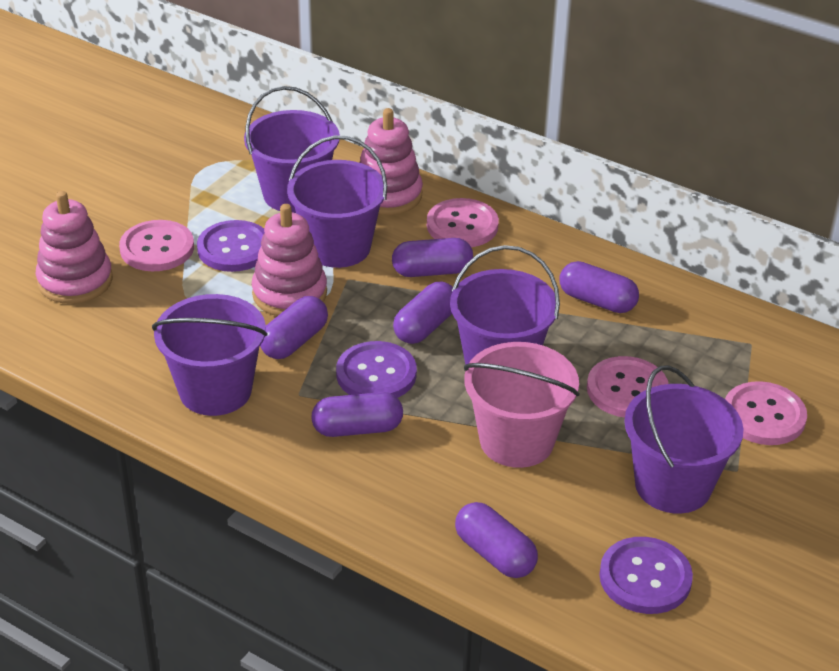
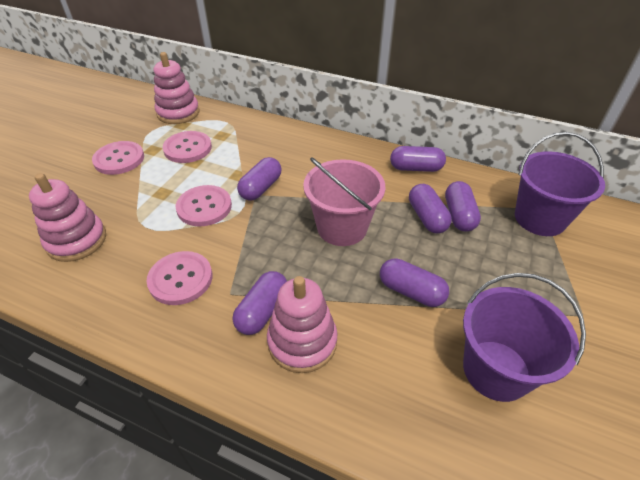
purple bucket: 5 -> 2
purple button: 3 -> 0

